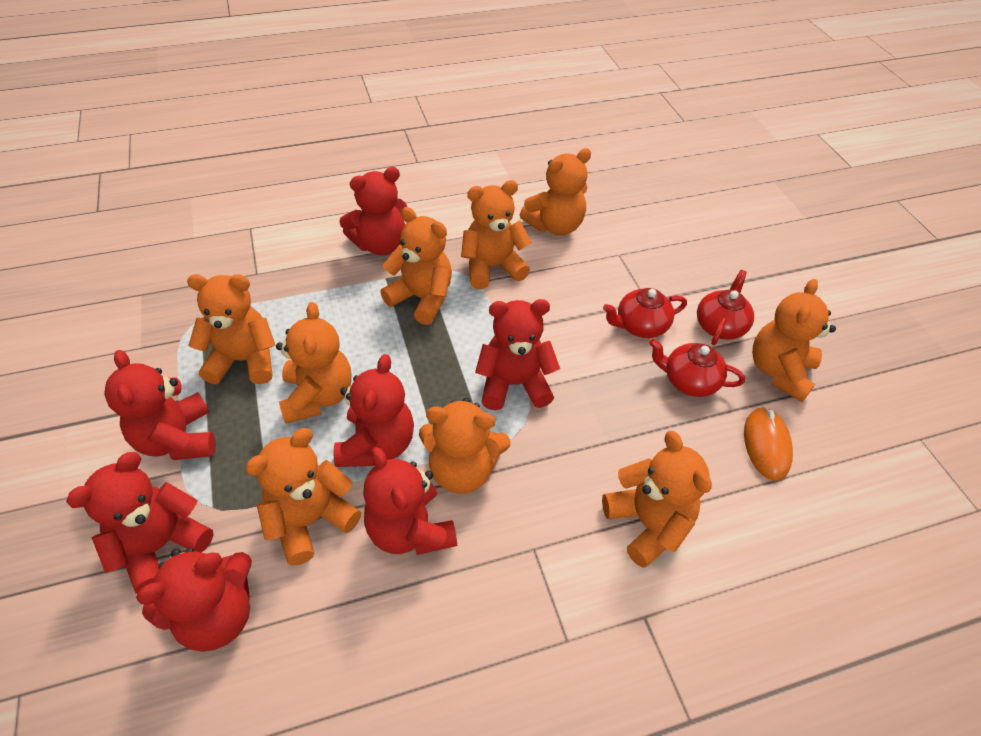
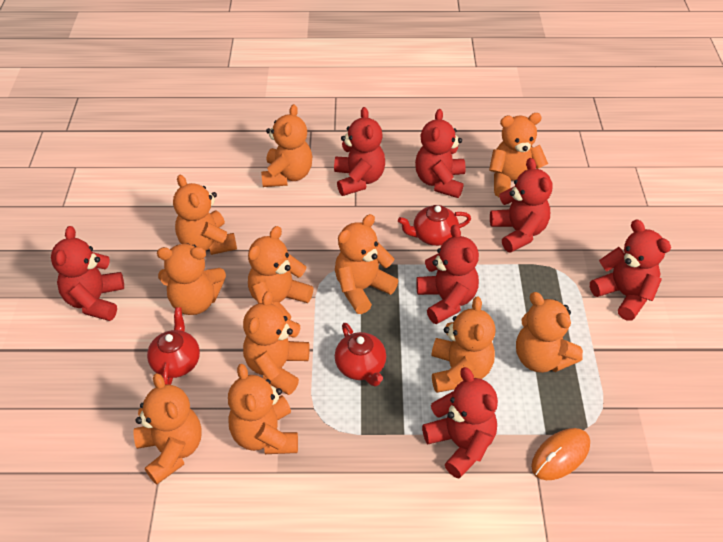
orange teddy bear: 9 -> 11

